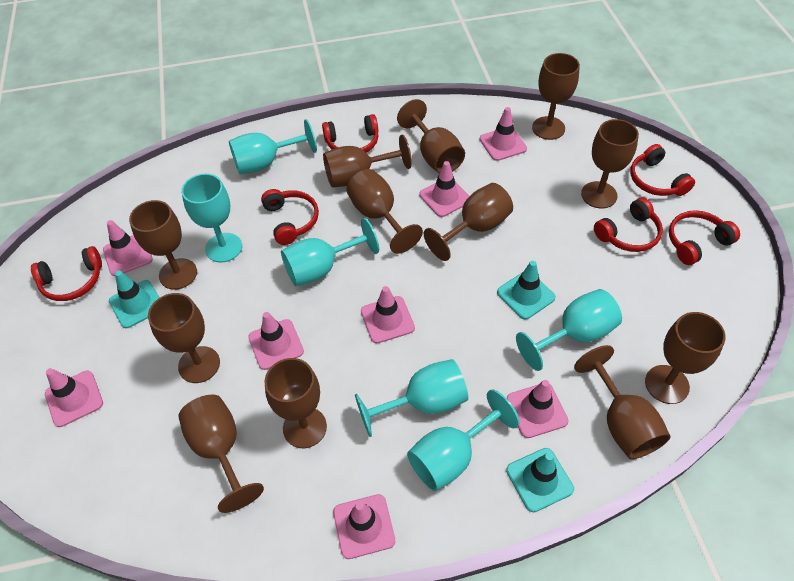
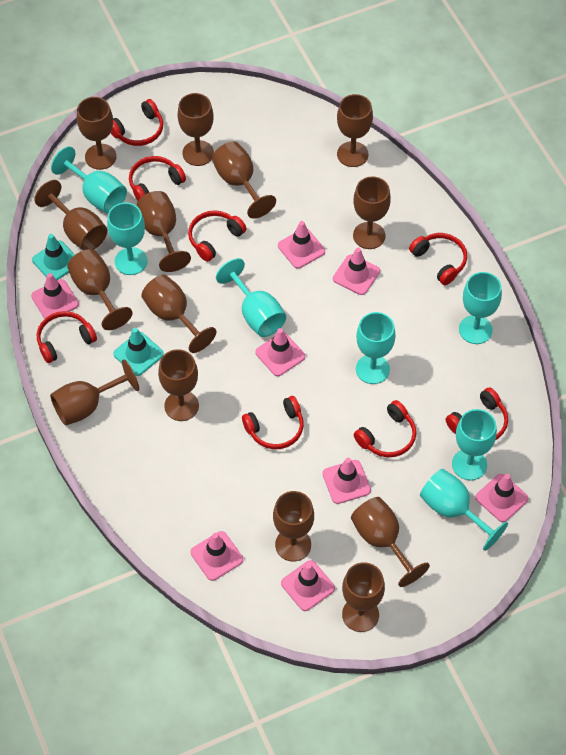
brown goblet: 12 -> 14
red headphones: 6 -> 8
turquoise goblet: 6 -> 7
turquoise traffic cone: 3 -> 2

